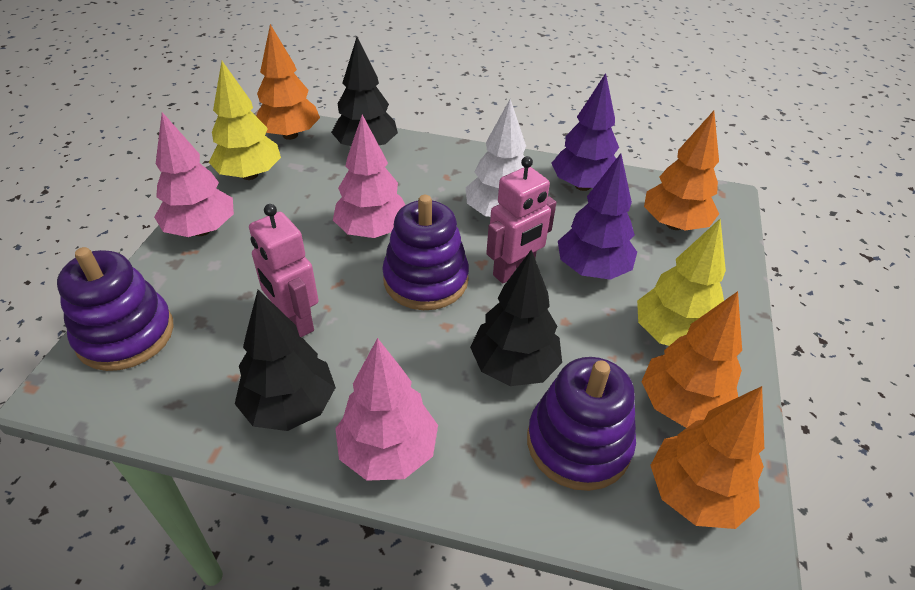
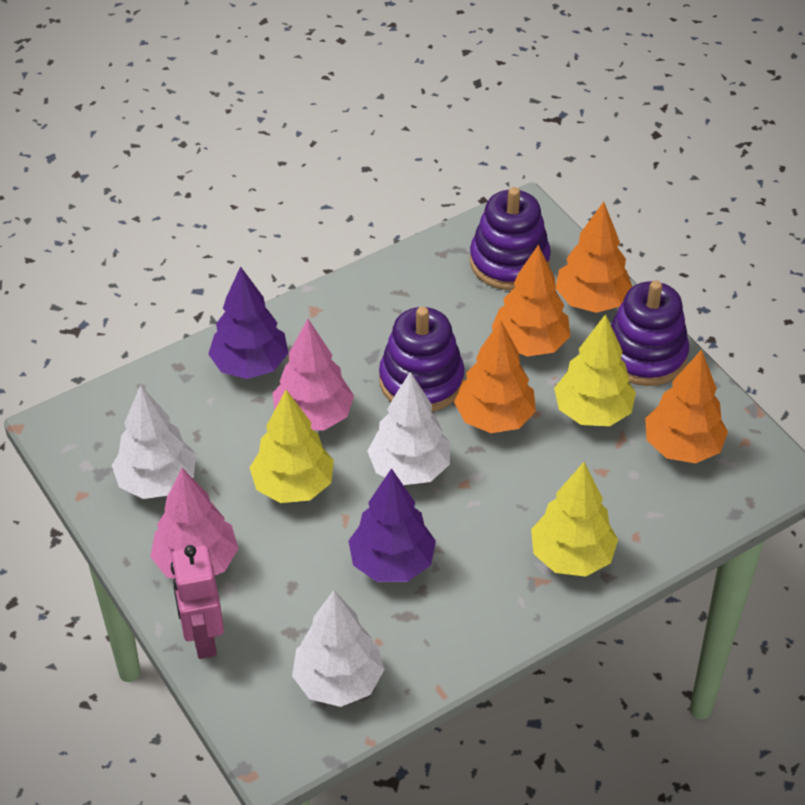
black tree: 3 -> 0
pink robot: 2 -> 1
pink tree: 3 -> 2
white tree: 1 -> 3
yellow tree: 2 -> 3

